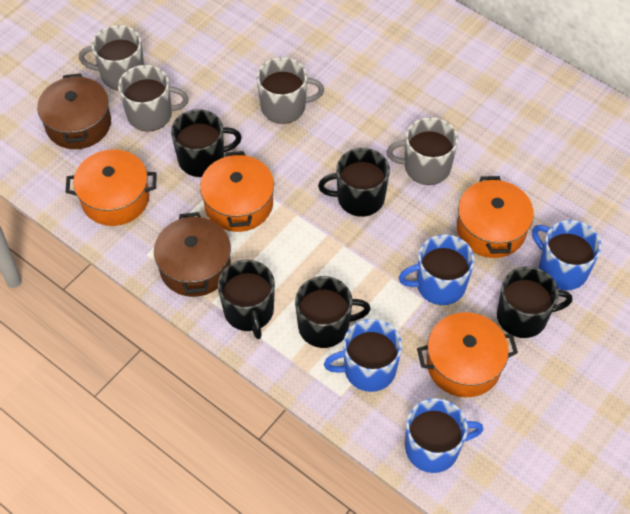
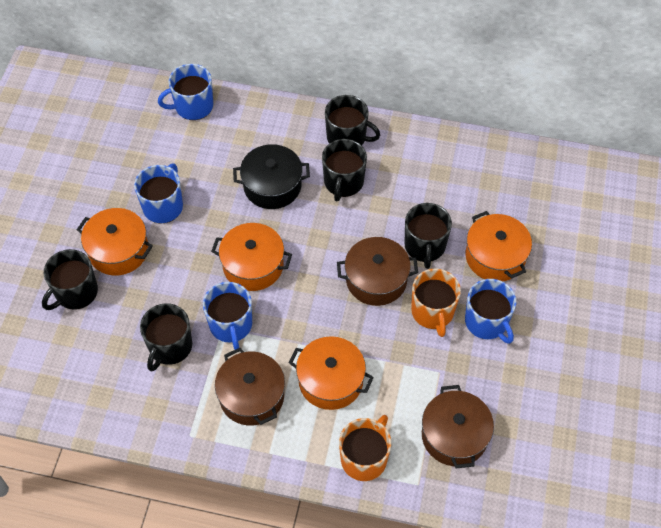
black pot: 0 -> 1
brown pot: 2 -> 3
grey mug: 4 -> 0
orange mug: 0 -> 2

